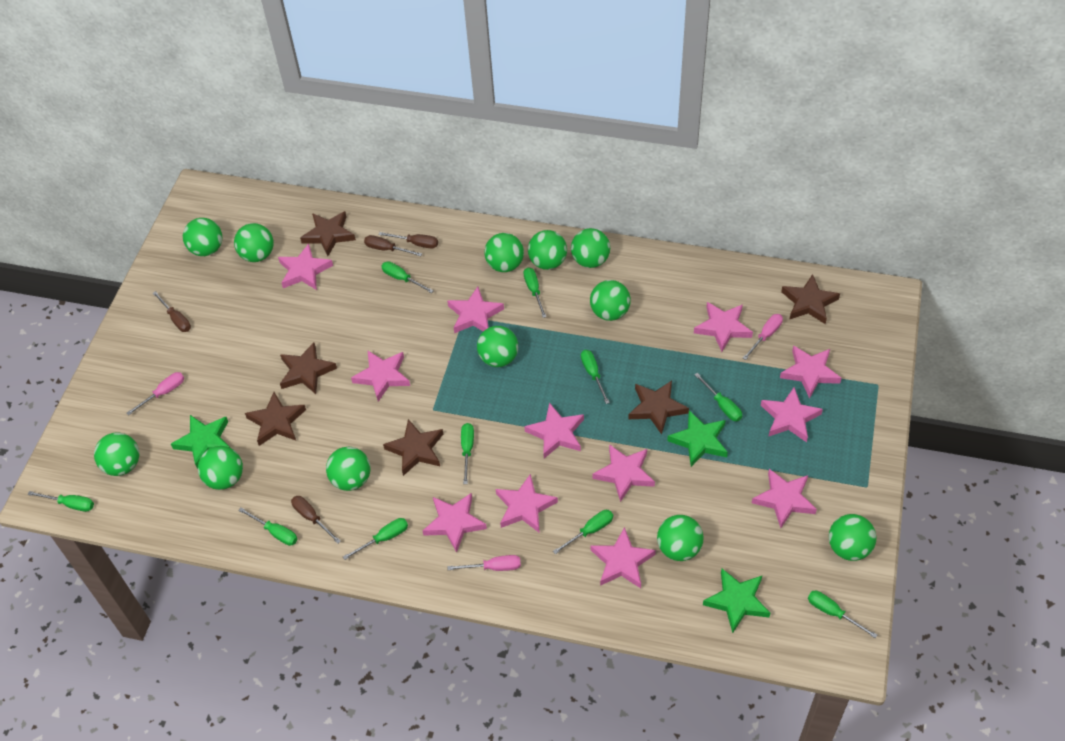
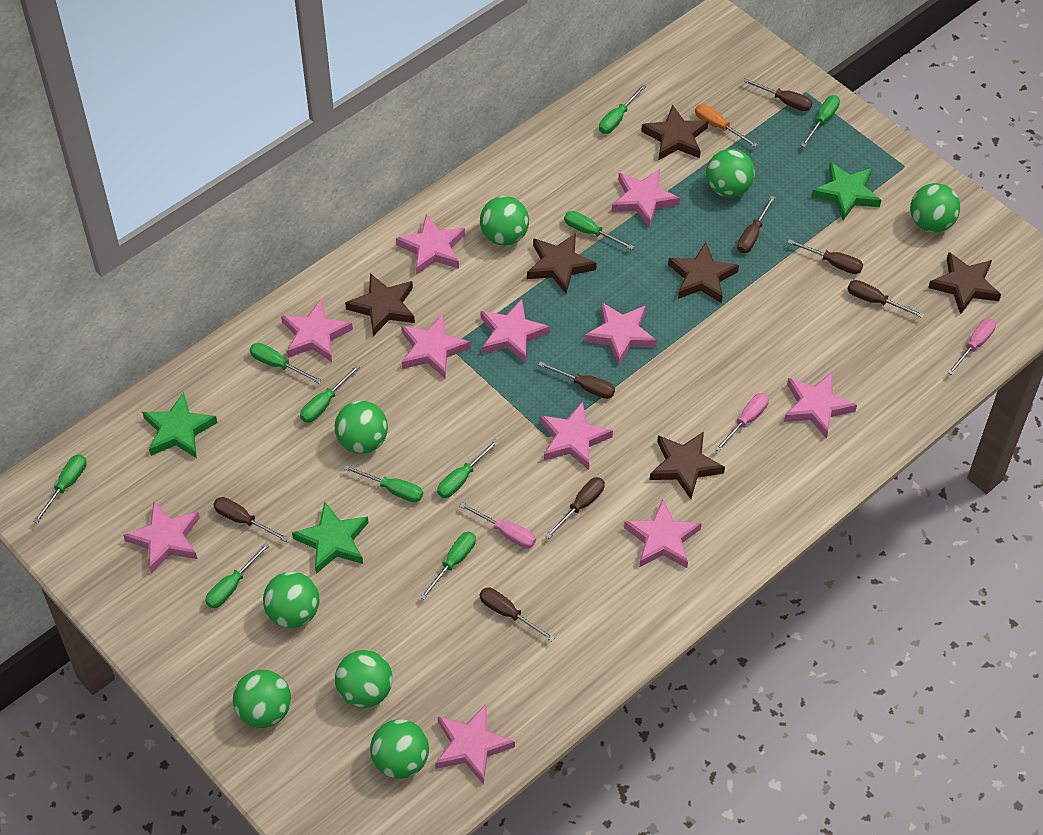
brown screwdriver: 4 -> 8
green ball: 12 -> 8
orange screwdriver: 0 -> 1
pink star: 12 -> 11

